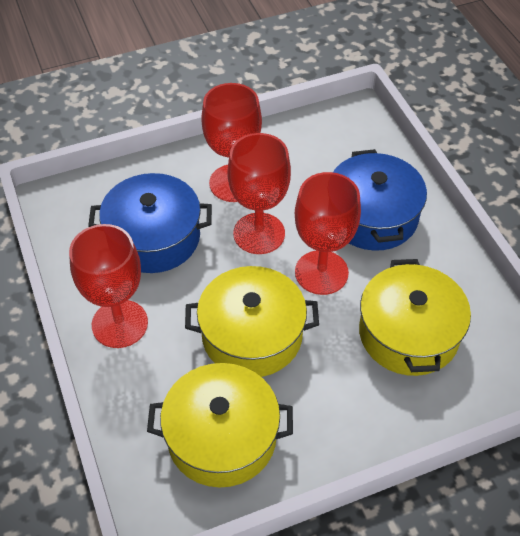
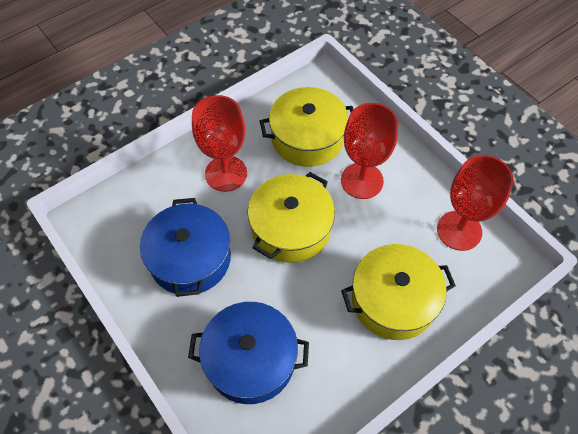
red goblet: 4 -> 3

